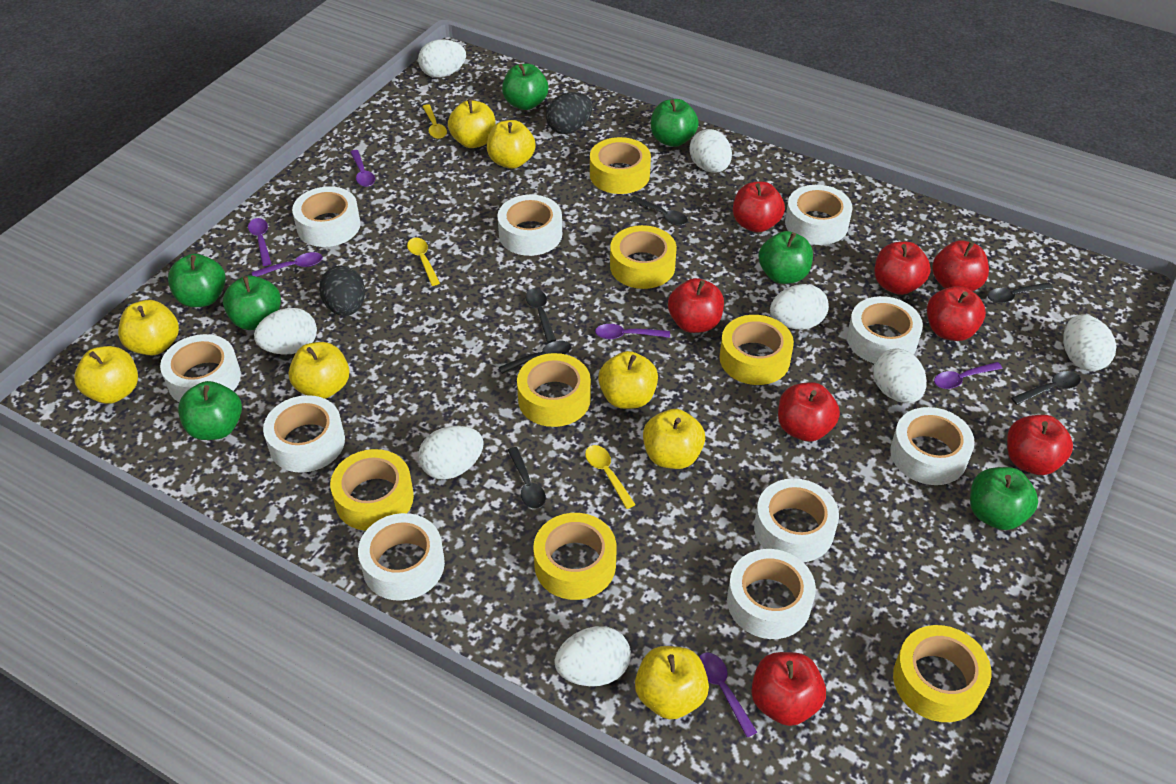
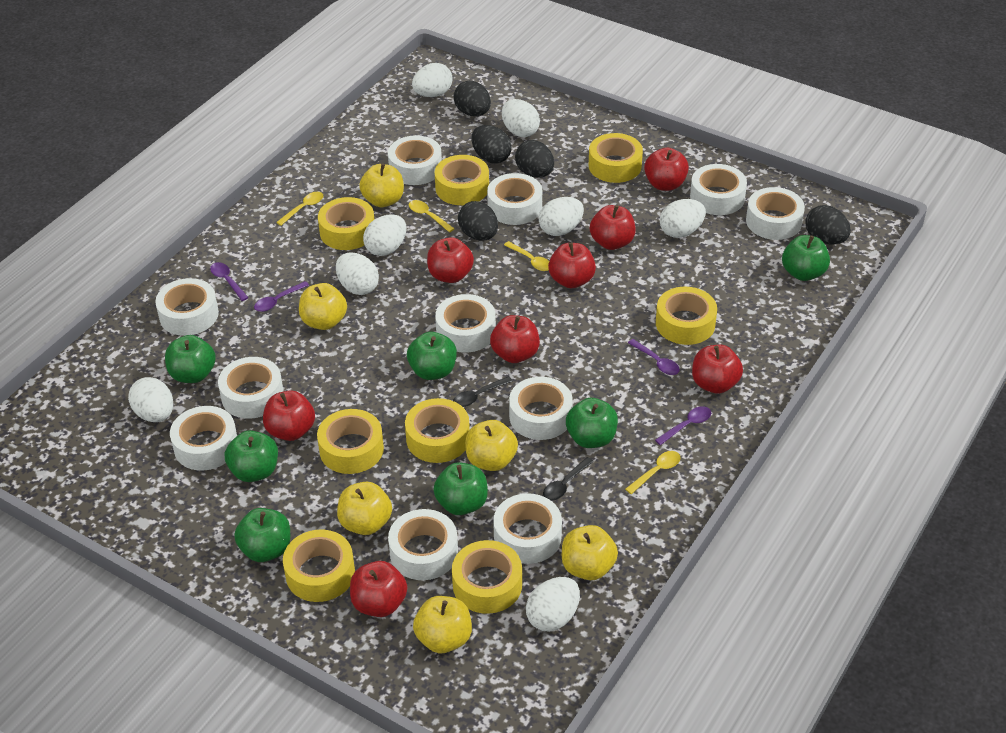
black egg: 2 -> 5
black spoon: 6 -> 2
purple spoon: 6 -> 4
white tape: 10 -> 11
yellow apple: 8 -> 6
yellow spoon: 3 -> 4
yellow tape: 7 -> 8

